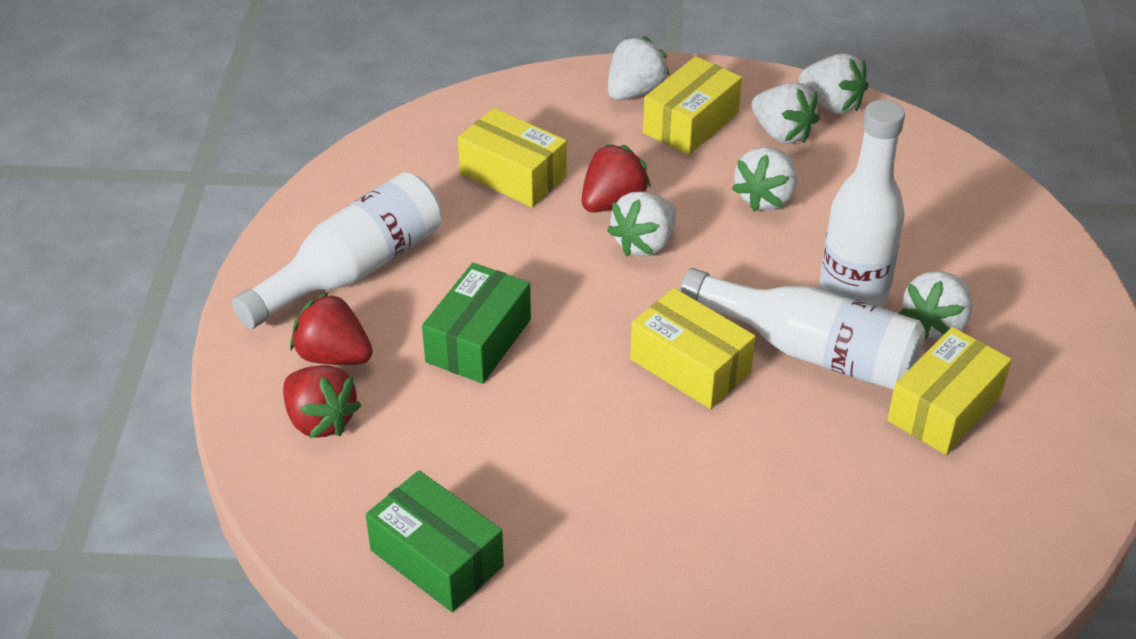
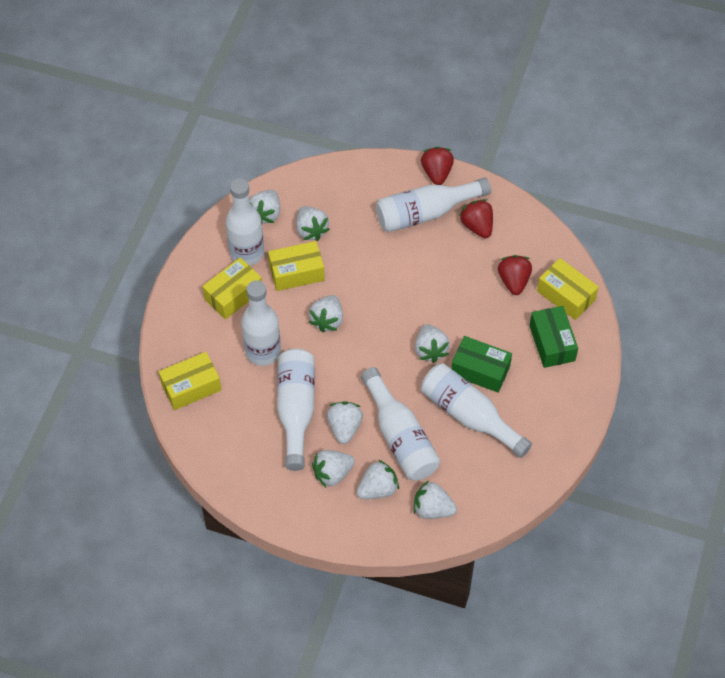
white bottle: 3 -> 6
white strawberry: 6 -> 8

